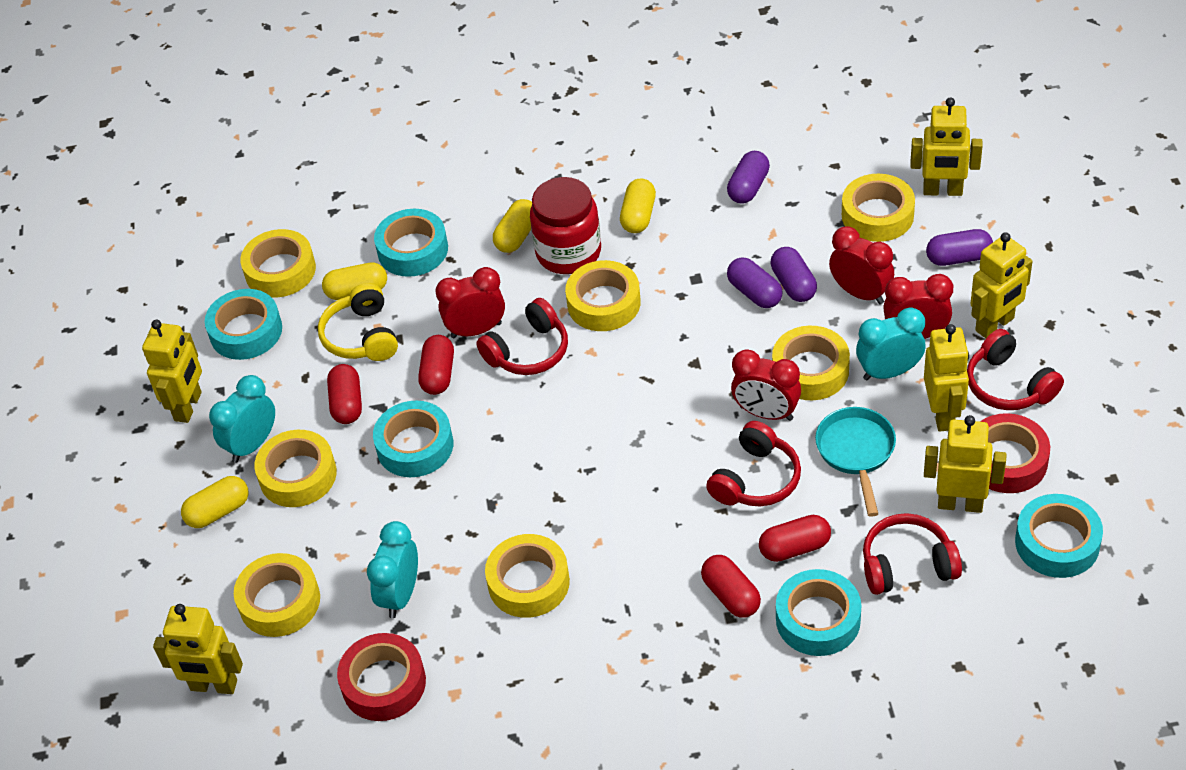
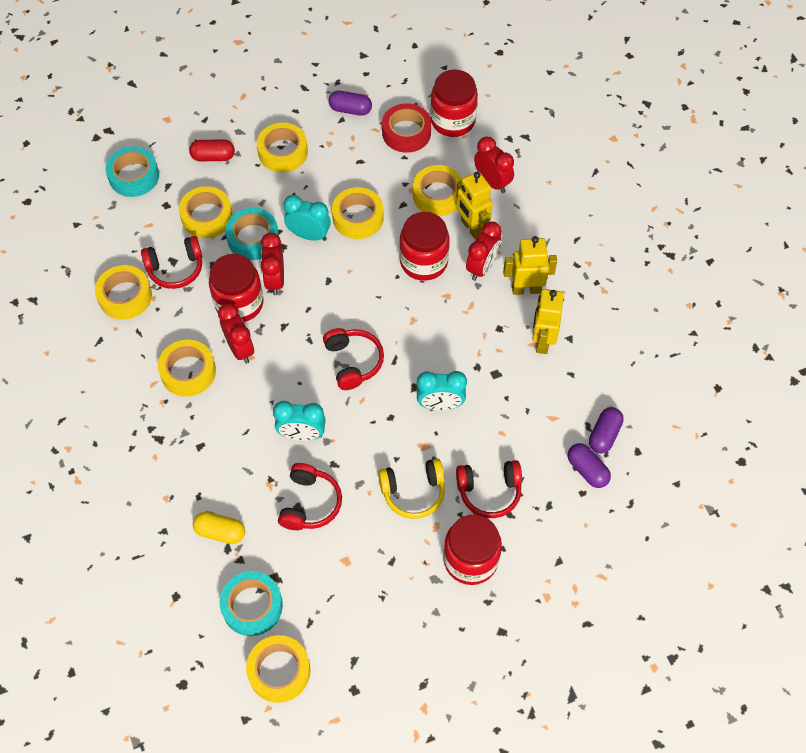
purple capsule: 4 -> 3
red capsule: 4 -> 1
red jar: 1 -> 4
red tape: 2 -> 1
turquoise pan: 1 -> 0
turquoise tape: 5 -> 3
yellow capsule: 4 -> 1
yellow robot: 6 -> 3

